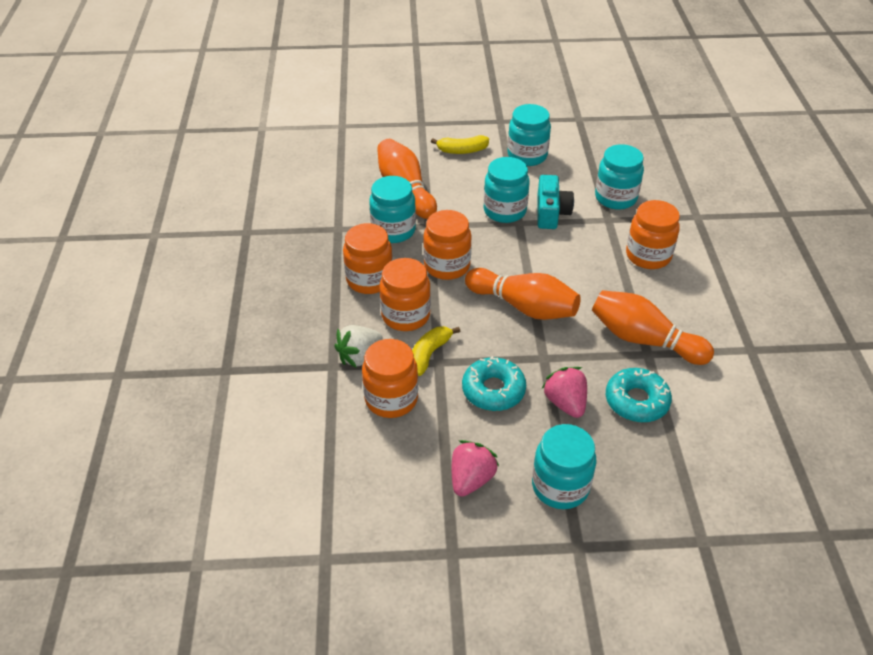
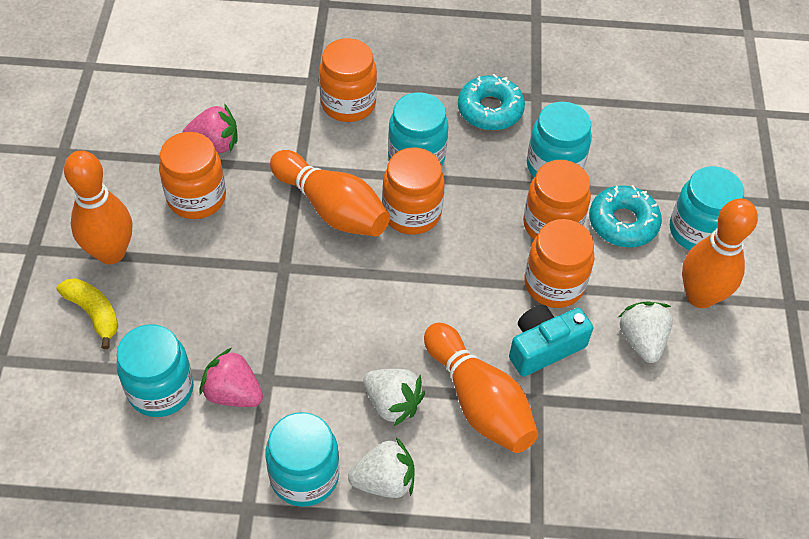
orange bowling pin: 3 -> 4
white strawberry: 1 -> 3
yellow banana: 2 -> 1

